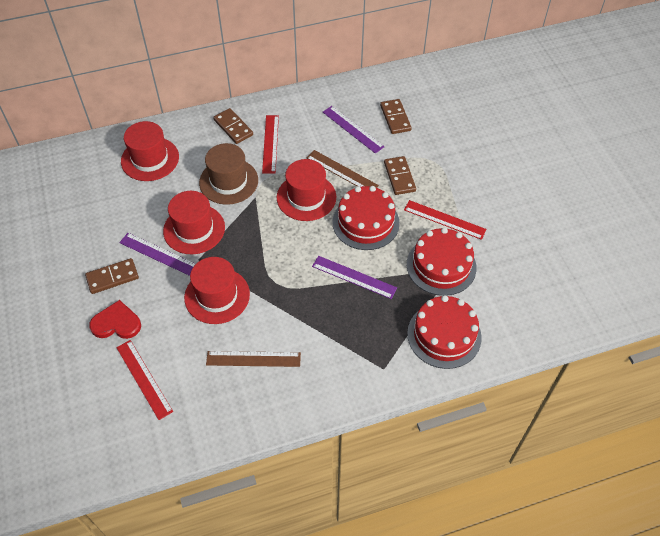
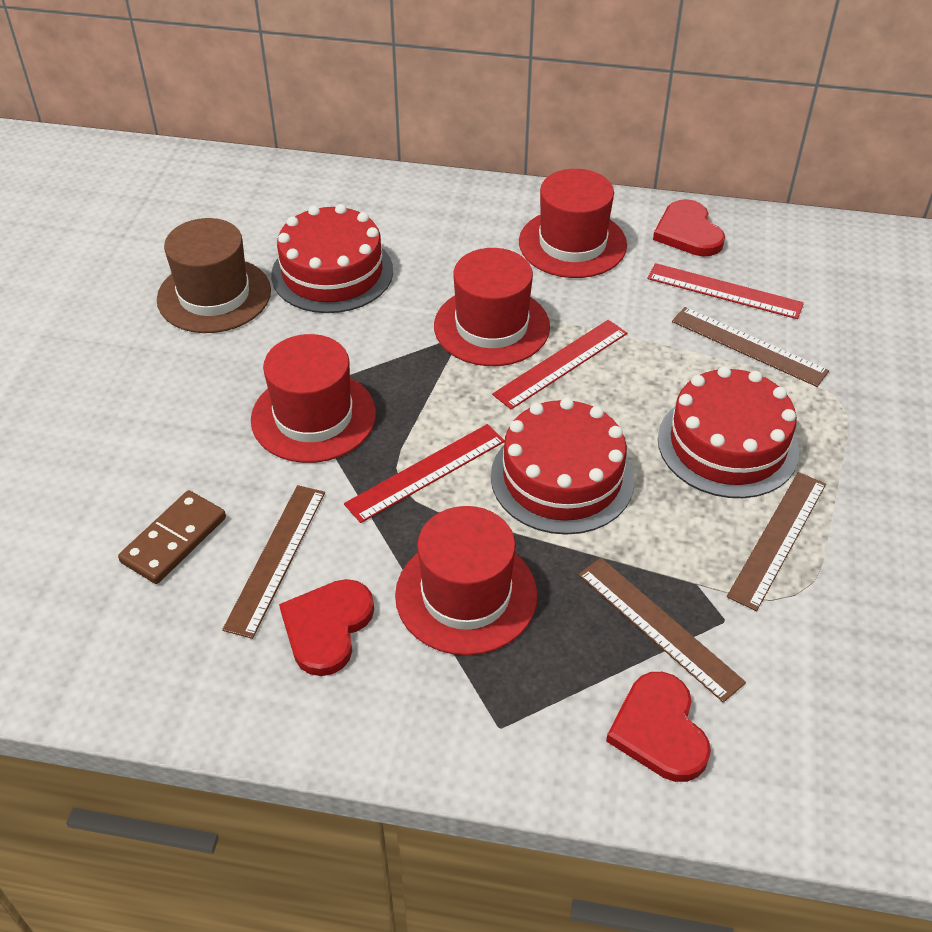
brown domino: 4 -> 1
brown ruler: 2 -> 4
purple ruler: 3 -> 0
red heart: 1 -> 3

